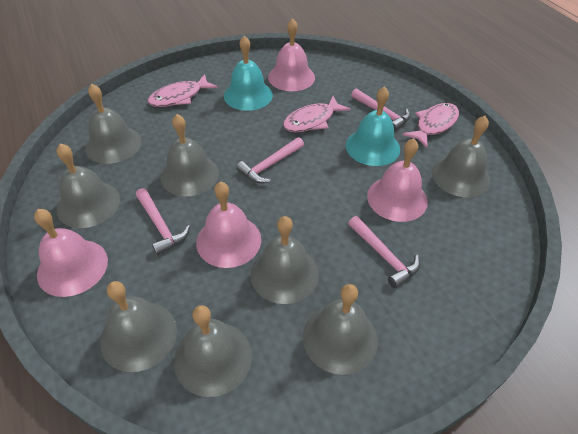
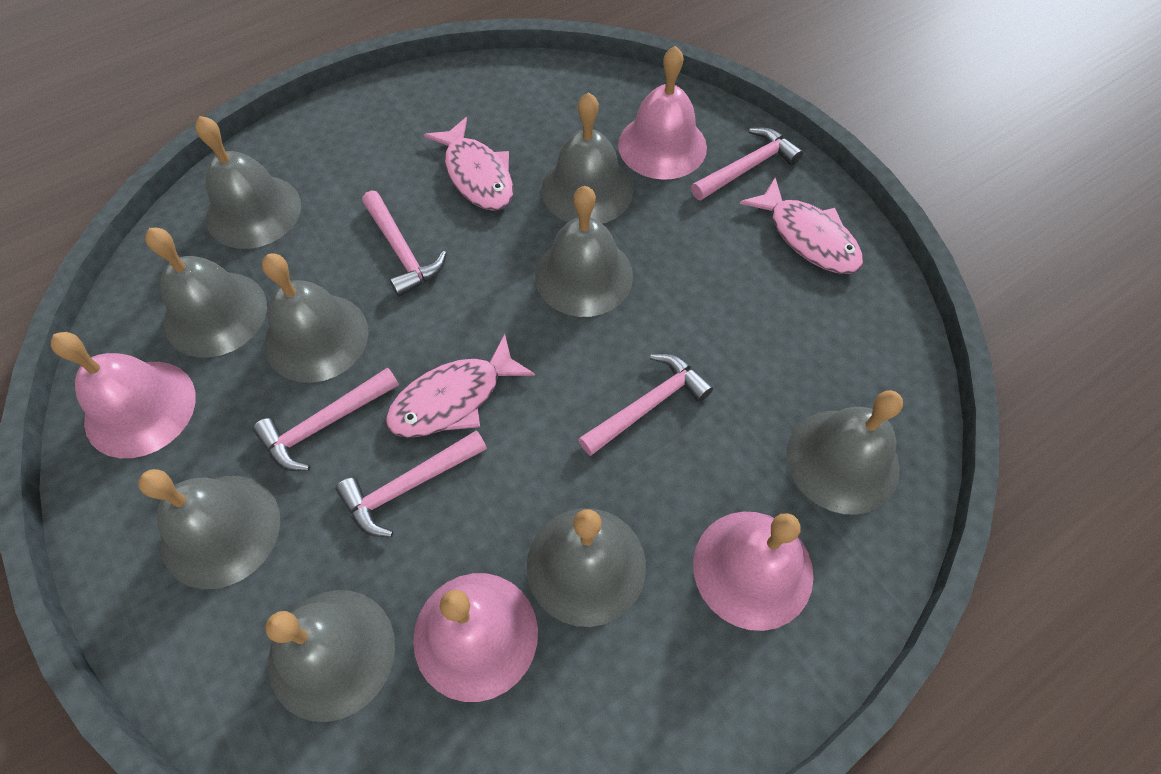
grey bell: 8 -> 9
pink hammer: 4 -> 5
turquoise bell: 2 -> 0

